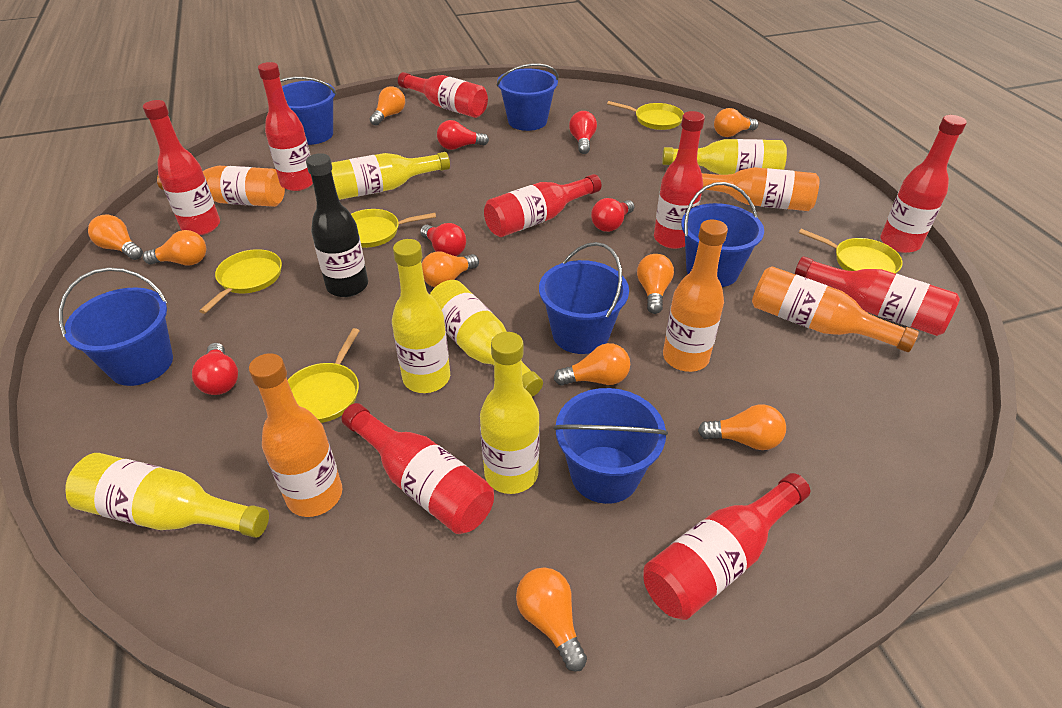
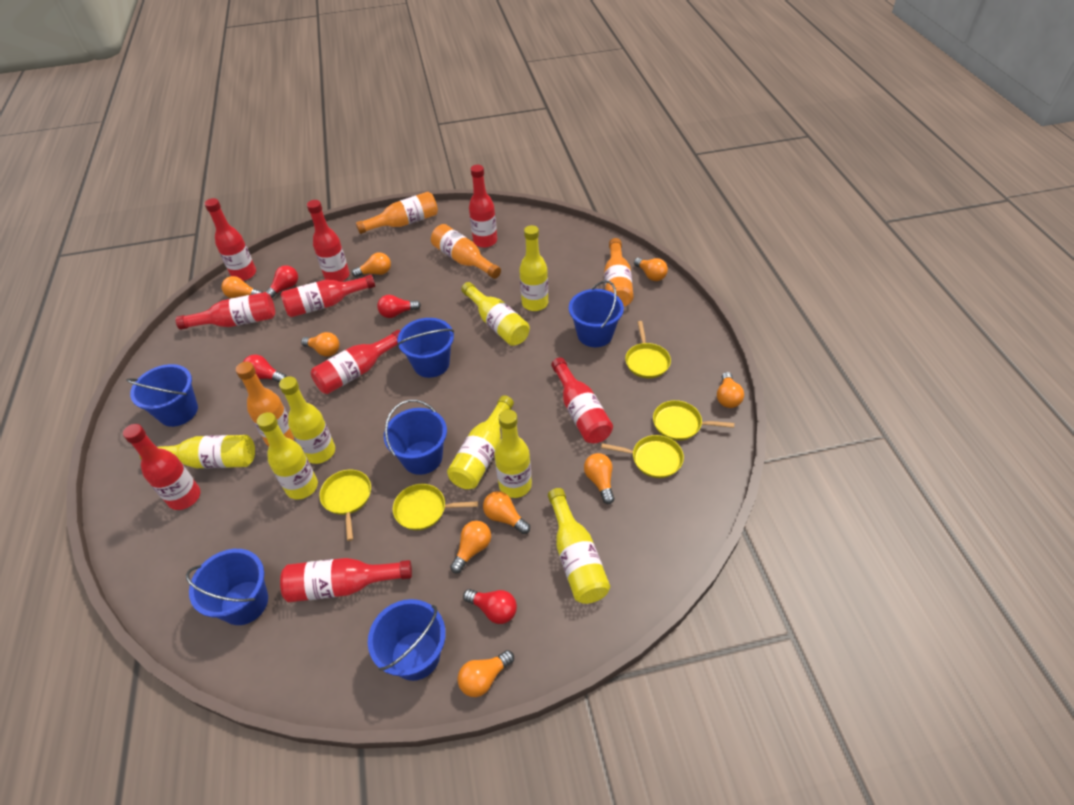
black bottle: 1 -> 0
orange bottle: 5 -> 4
red light bulb: 5 -> 4
yellow bottle: 6 -> 8

